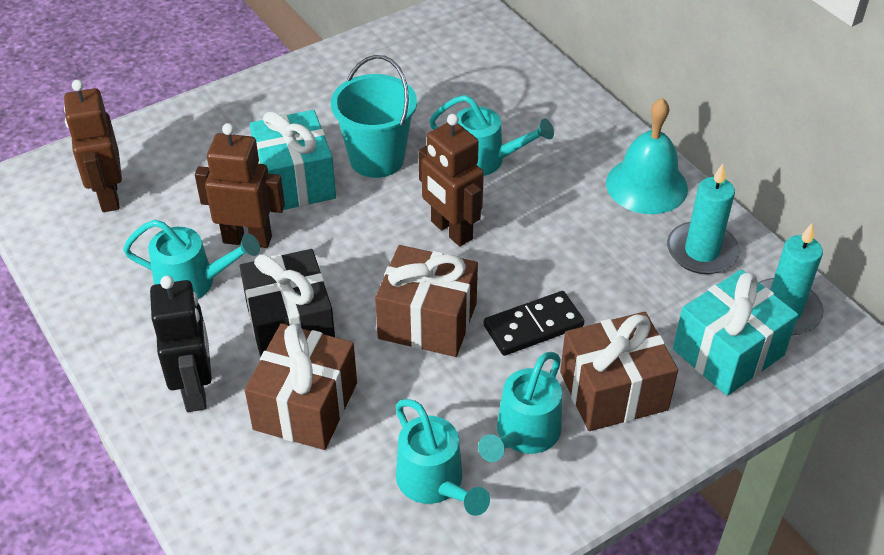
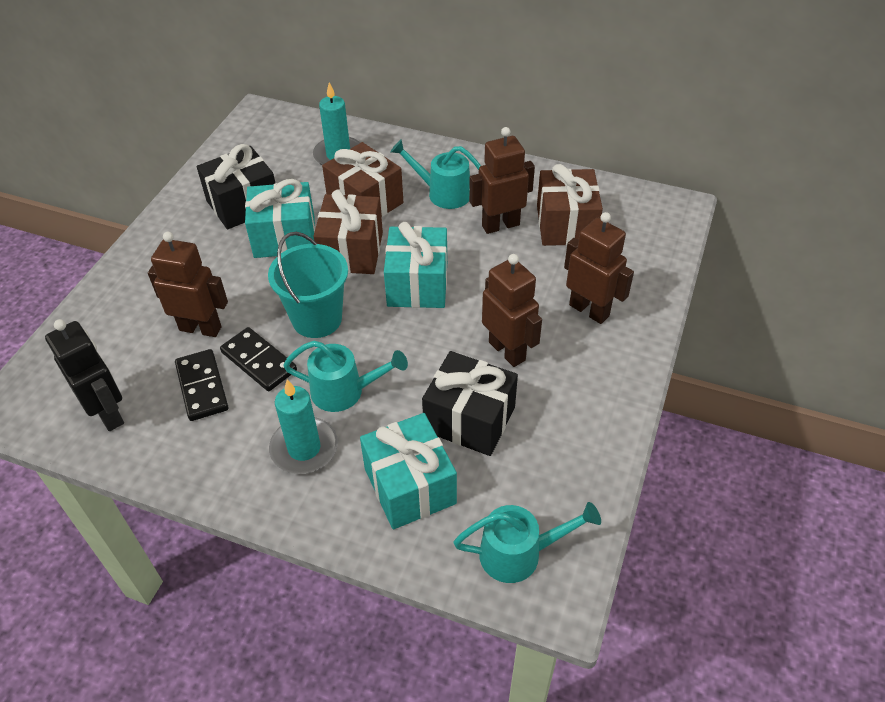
black domino: 1 -> 2
black gift: 1 -> 2
brown robot: 3 -> 4
turquoise bell: 1 -> 0
turquoise gift: 2 -> 3
turquoise watering can: 4 -> 3

